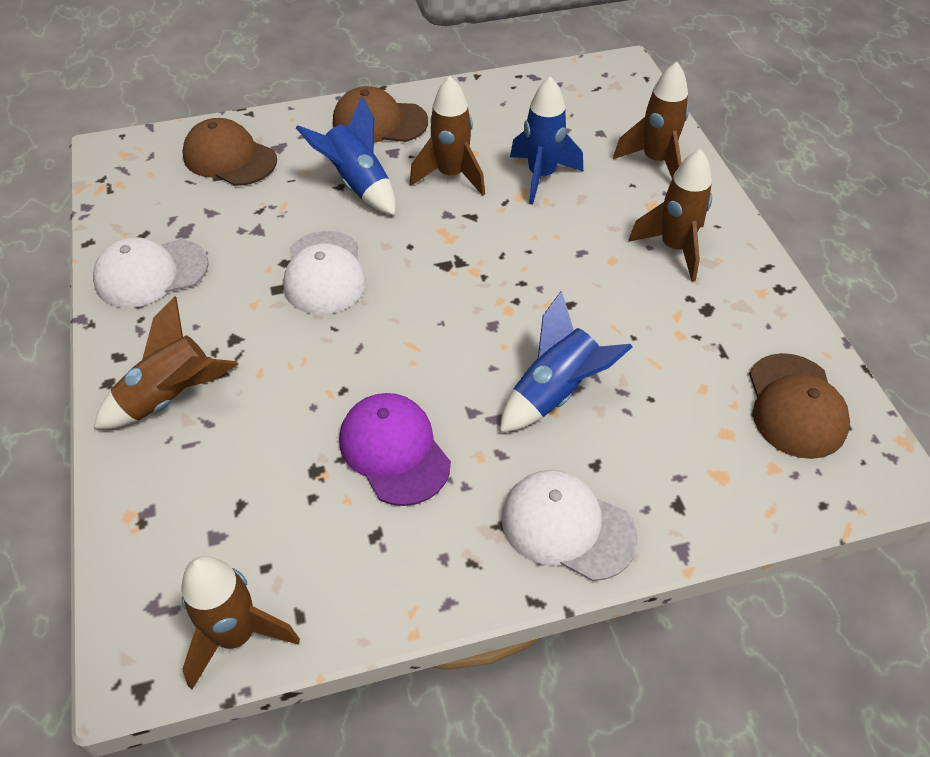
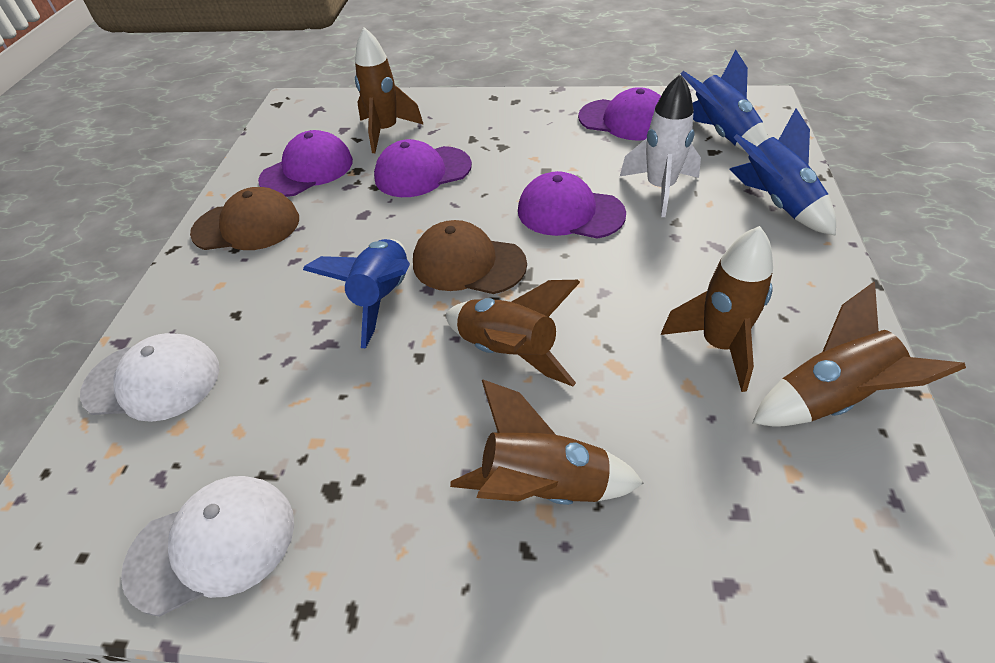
brown cap: 3 -> 2
purple cap: 1 -> 4
white cap: 3 -> 2
white rocket: 0 -> 1

